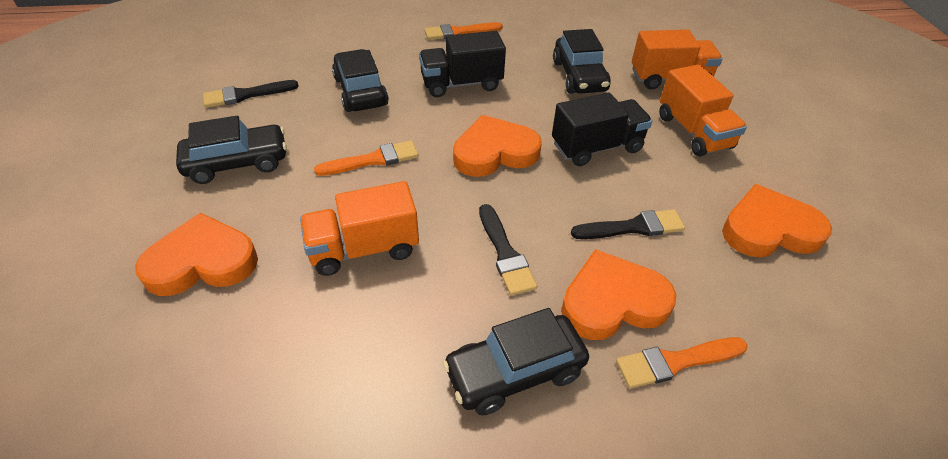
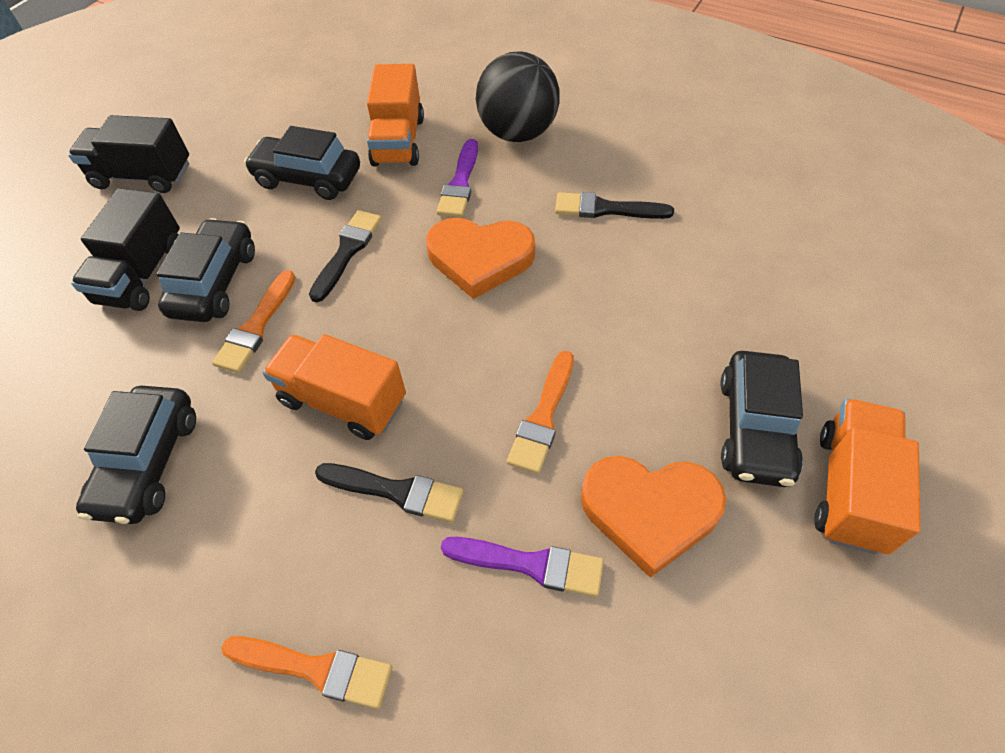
black ball: 0 -> 1
orange heart: 4 -> 2
purple brush: 0 -> 2

